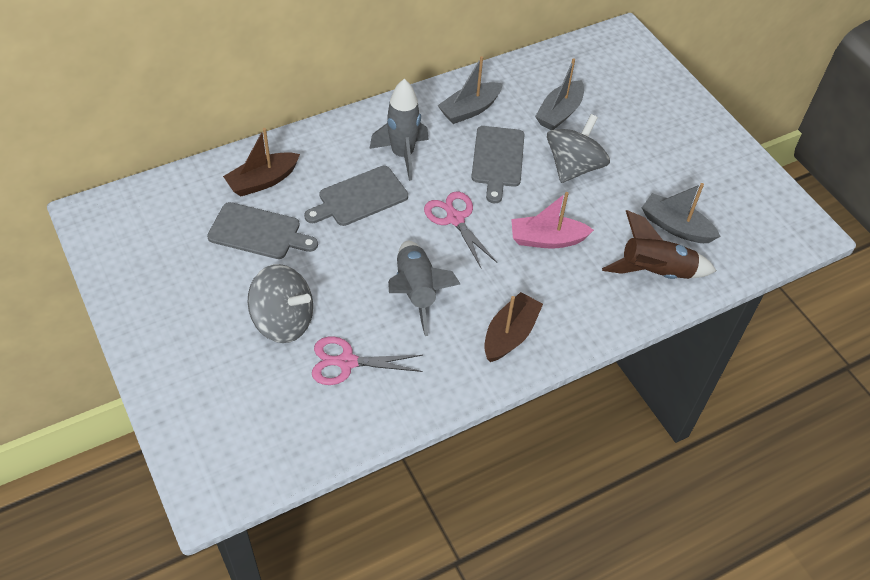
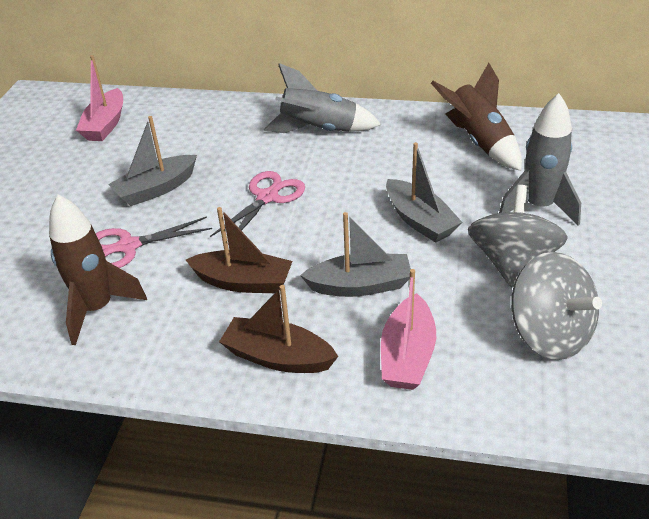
brown rocket: 1 -> 2
grey cutting board: 3 -> 0
pink boat: 1 -> 2

